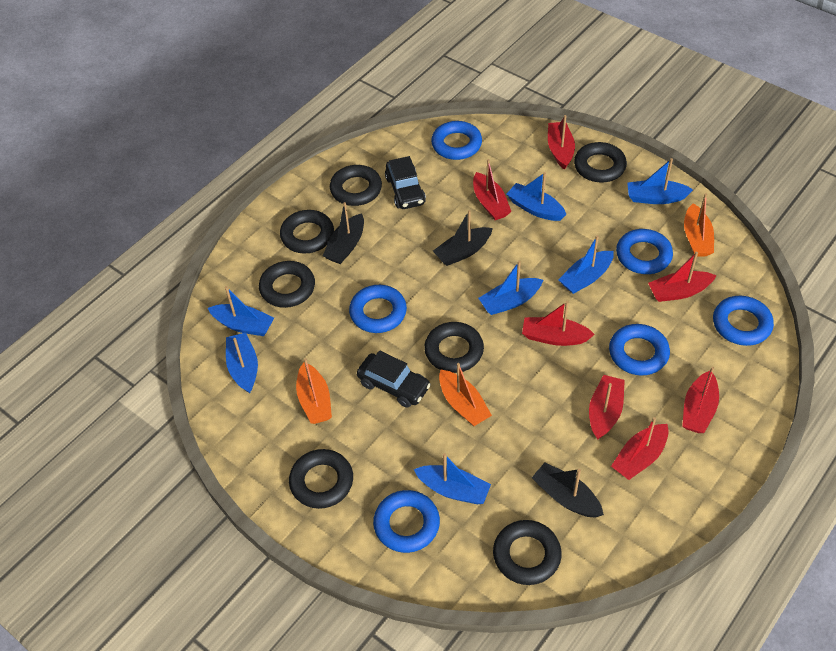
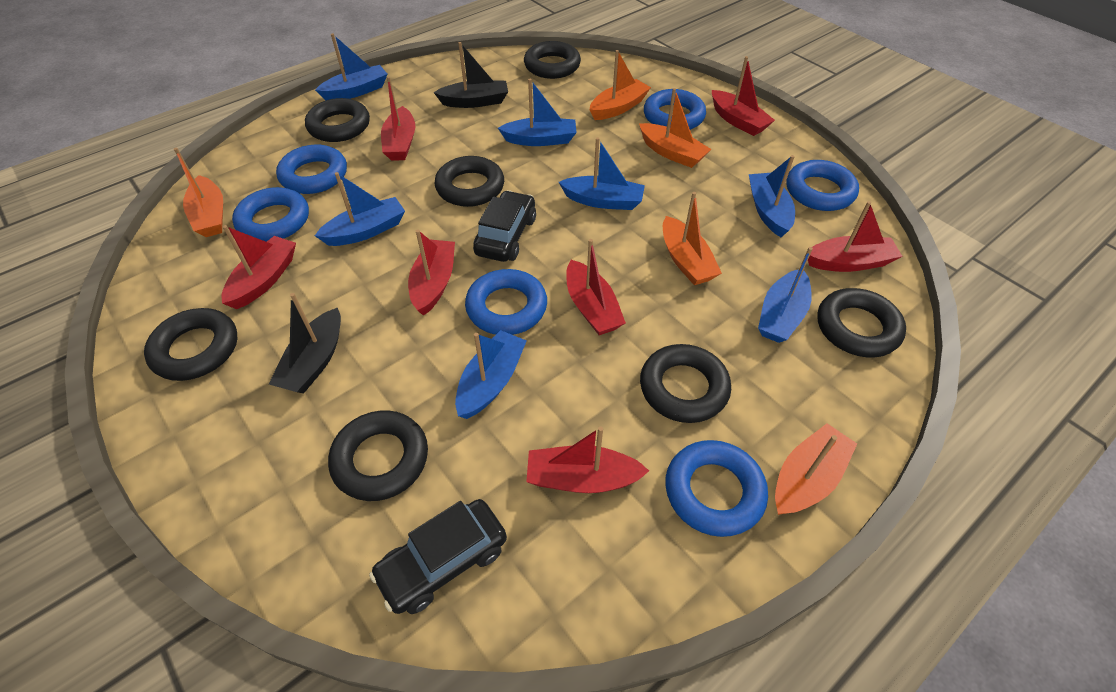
black boat: 3 -> 2
orange boat: 3 -> 5

